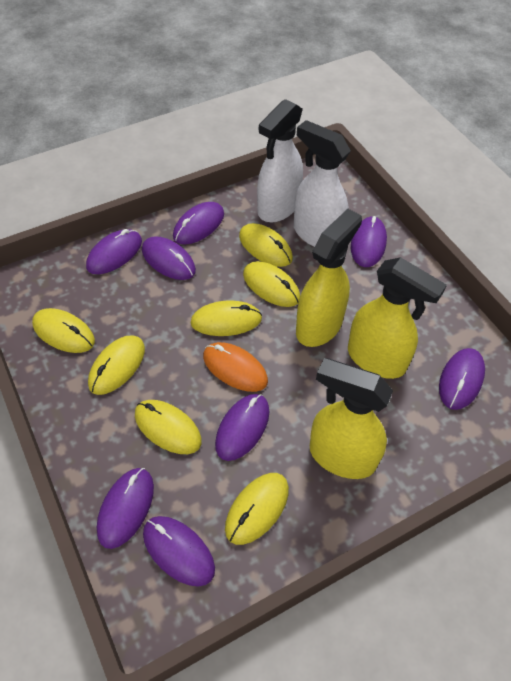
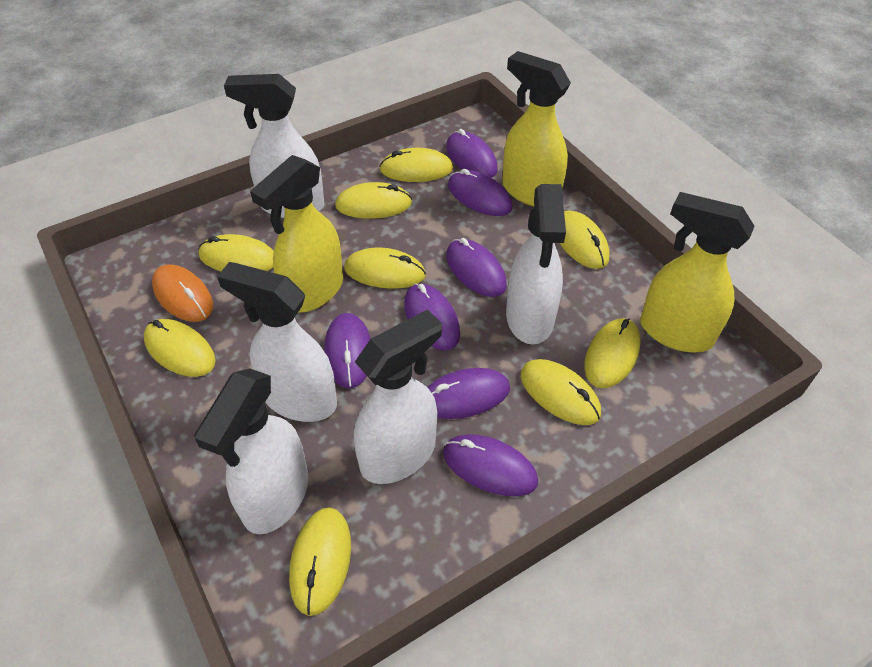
purple mouse: 8 -> 7
white spray bottle: 2 -> 5
yellow mouse: 7 -> 9

